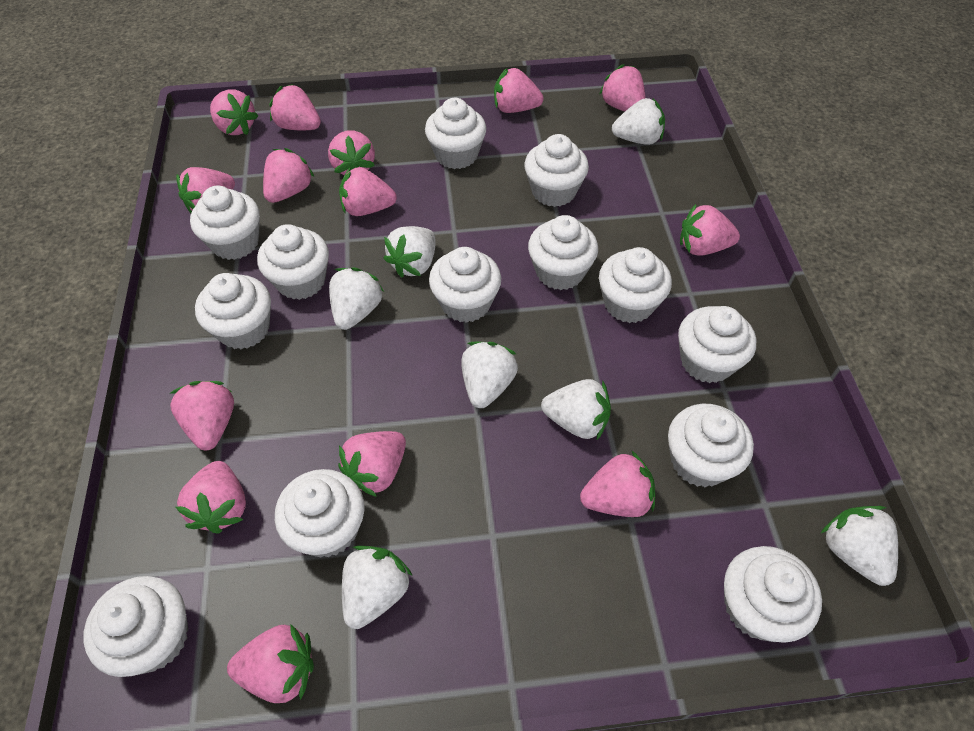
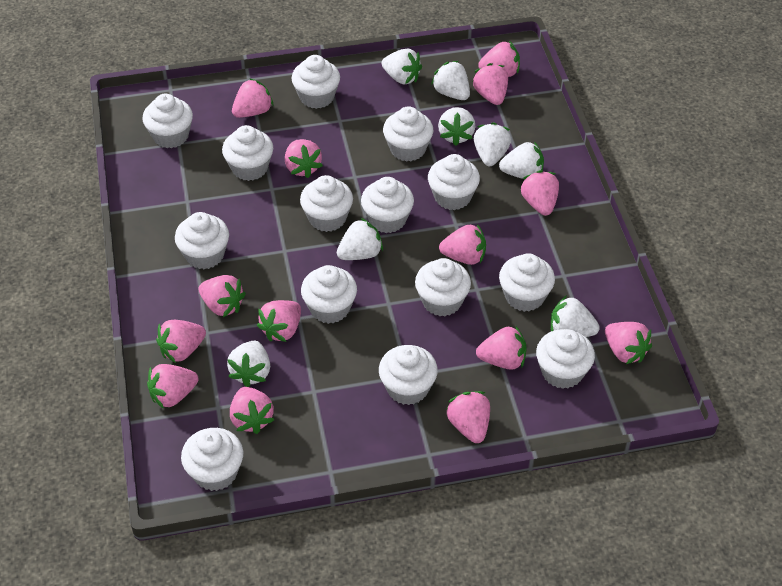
white cupcake: 13 -> 14
white strawberry: 7 -> 8

